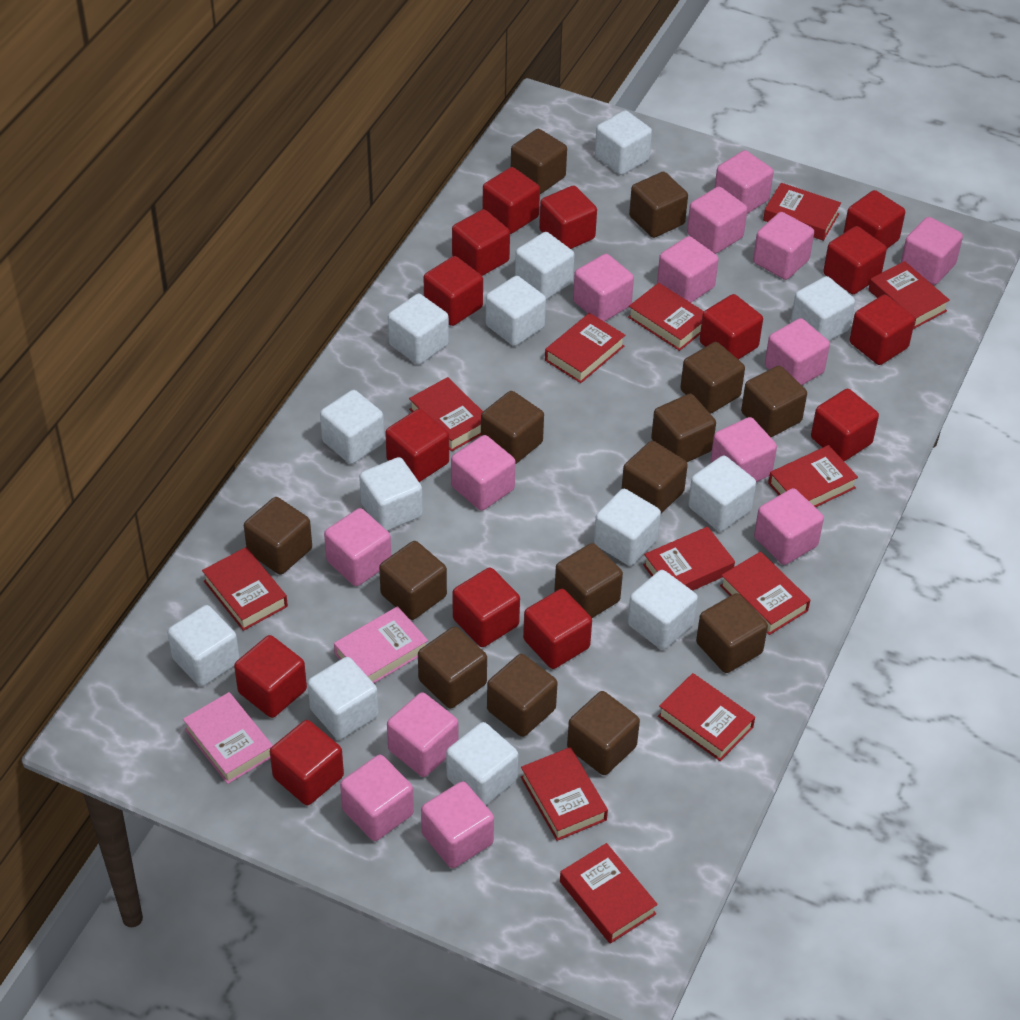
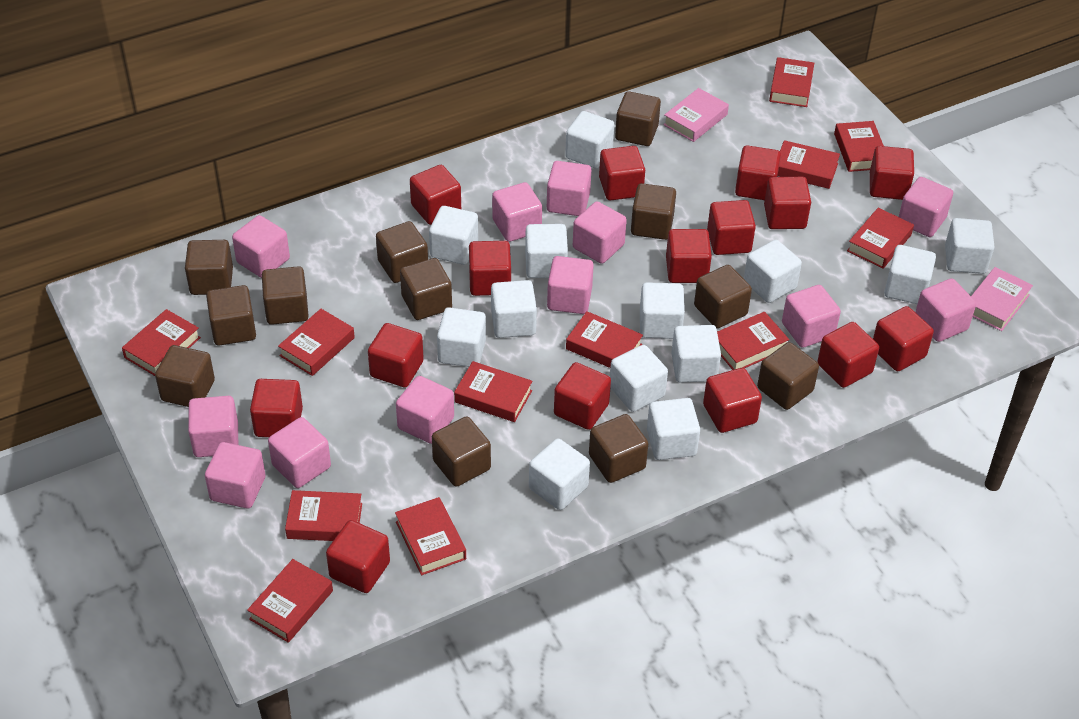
brown cube: 14 -> 12
pink cube: 14 -> 12
red cube: 14 -> 15

